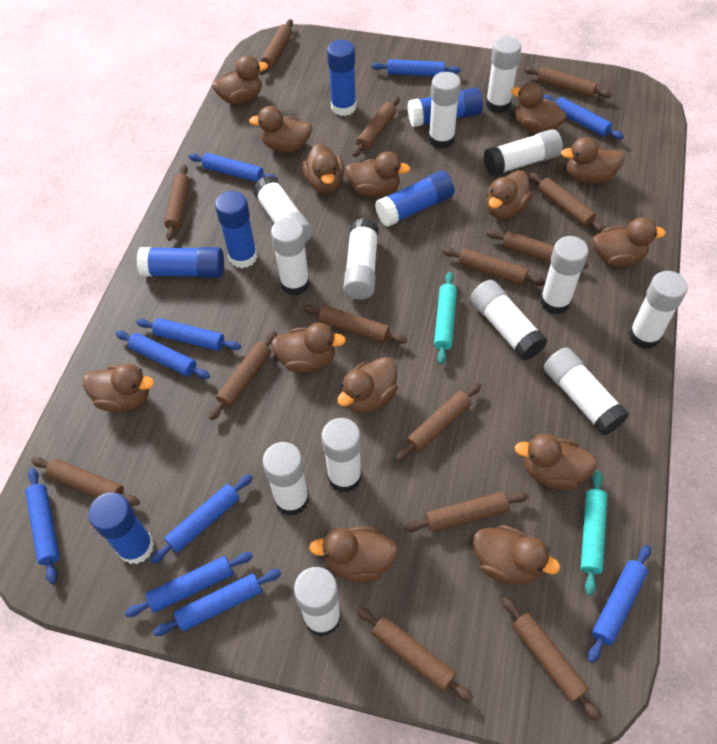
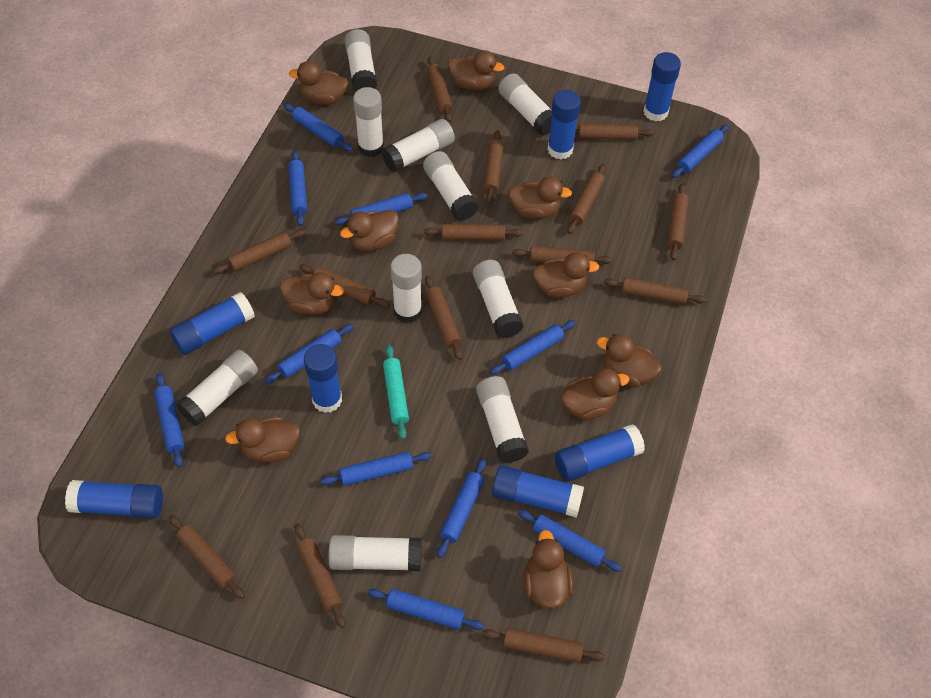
blue glue stick: 6 -> 7
blue rolling pin: 10 -> 11
brown duck: 14 -> 10
turquoise rolling pin: 2 -> 1
white glue stick: 13 -> 10

